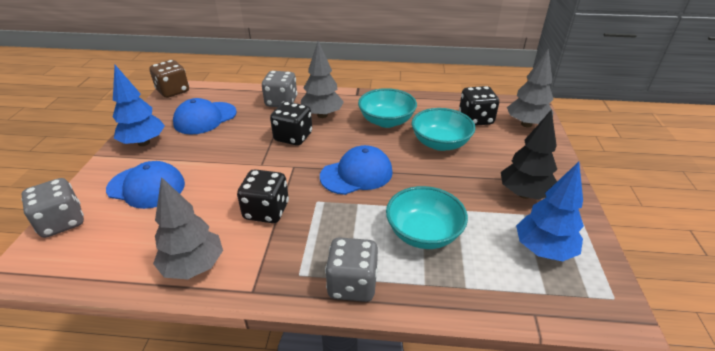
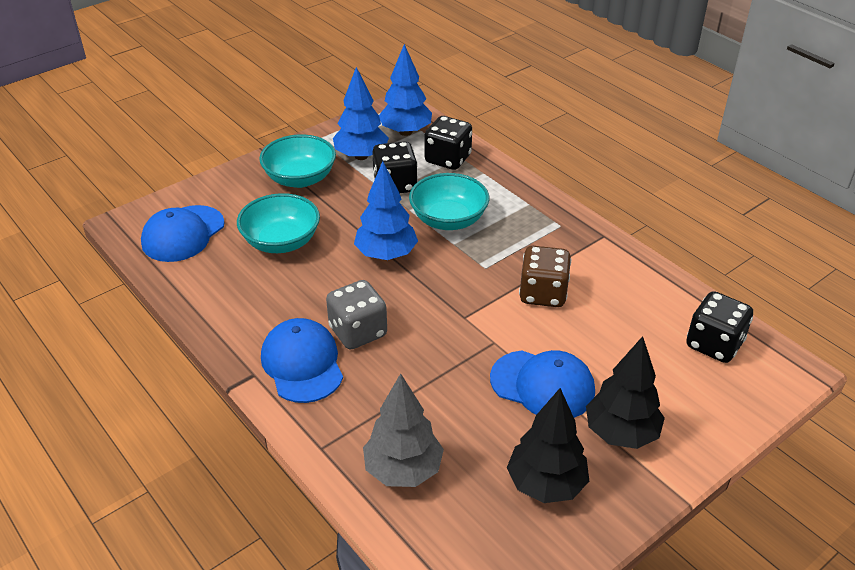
black tree: 1 -> 2
blue tree: 2 -> 3
grey dice: 3 -> 1
grey tree: 3 -> 1

